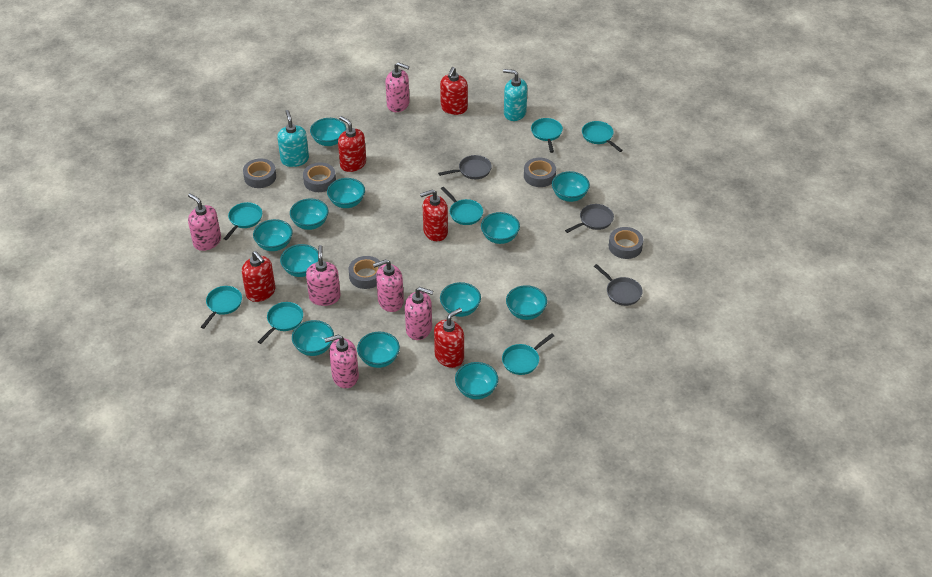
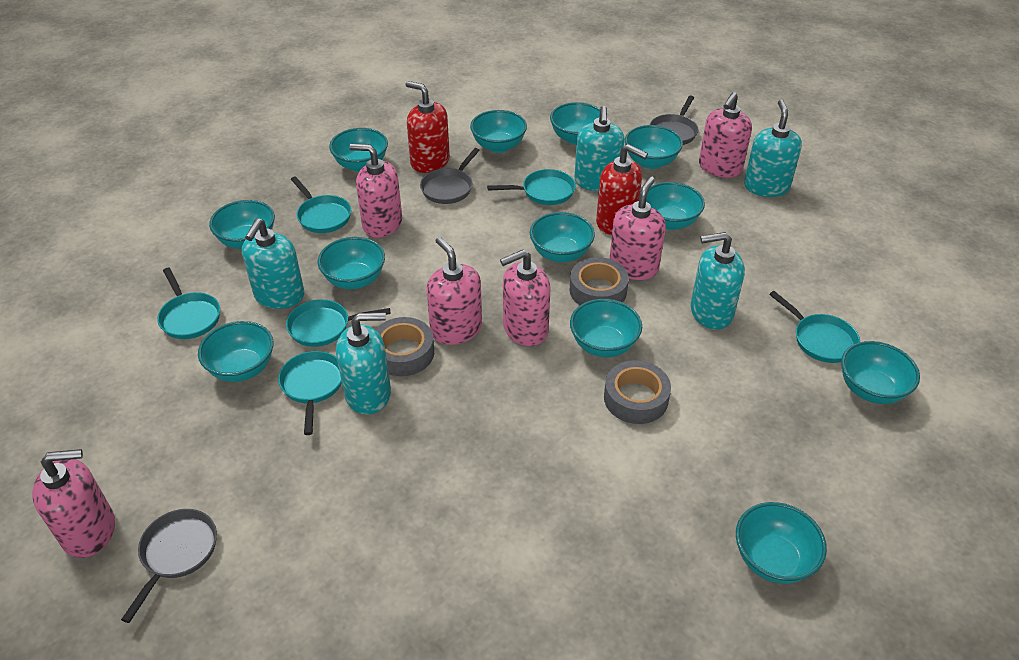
grey tape: 5 -> 3
red soap dispenser: 5 -> 2
turquoise pan: 7 -> 6
turquoise soap dispenser: 2 -> 5

